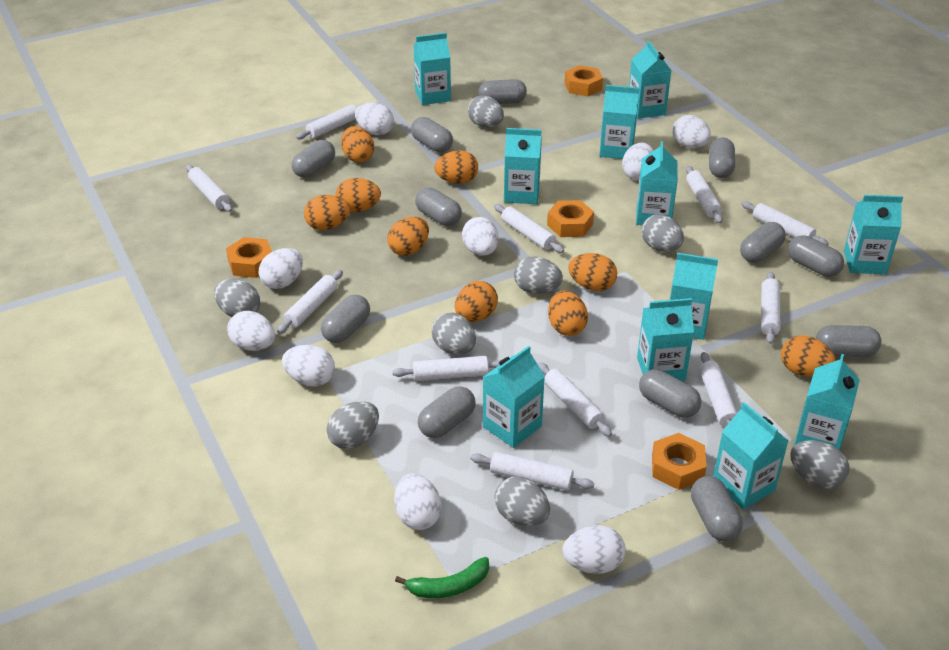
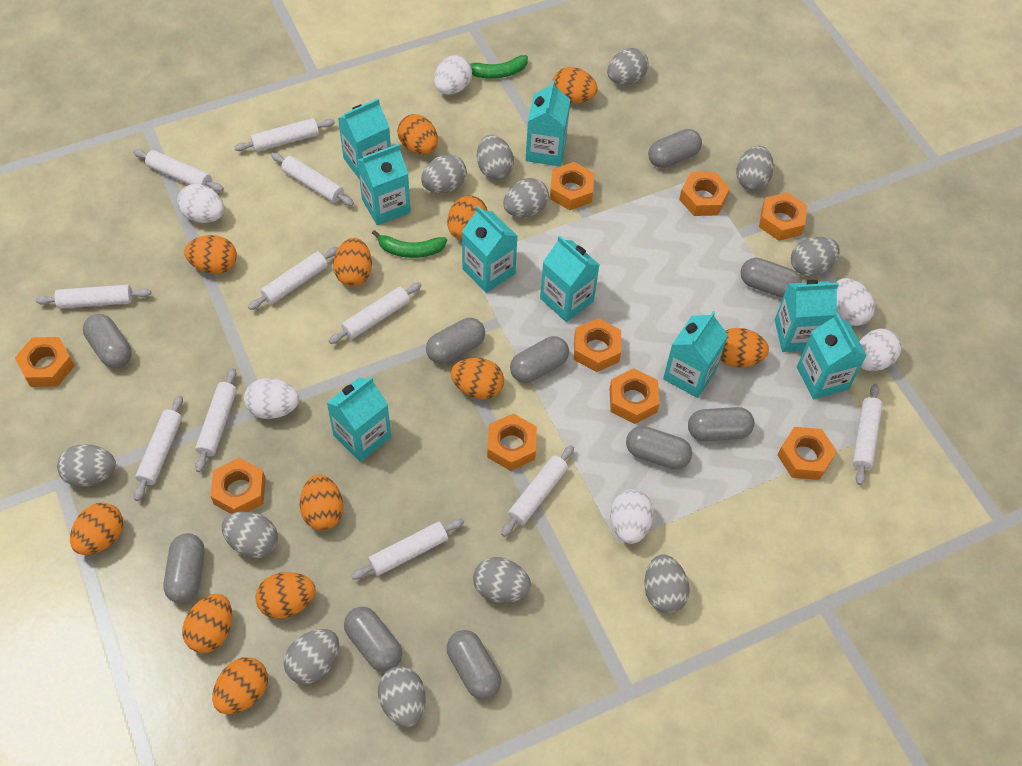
green banana: 1 -> 2
grey capsule: 12 -> 10
grey egg: 8 -> 12
orange egg: 9 -> 12
orange nut: 4 -> 9
turquoise carton: 11 -> 9
white egg: 9 -> 6

